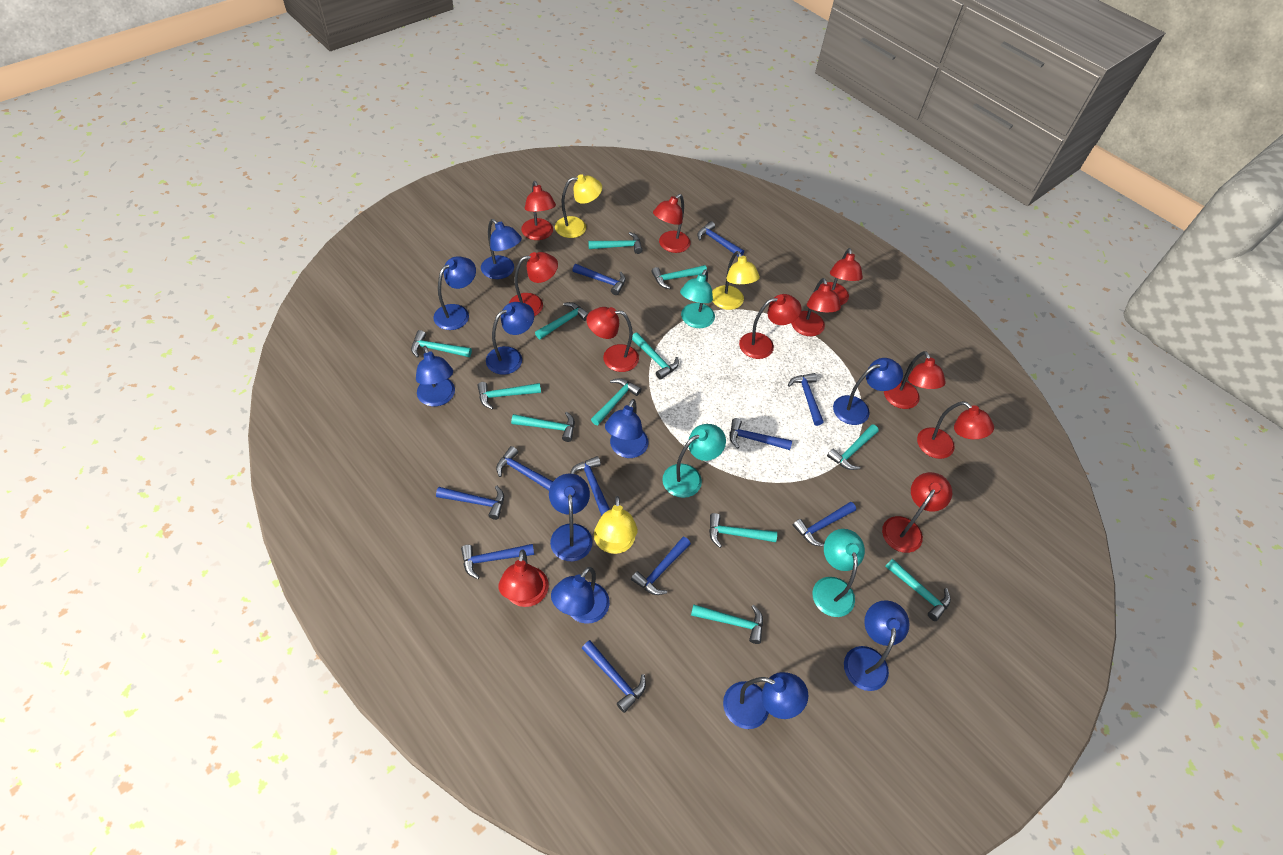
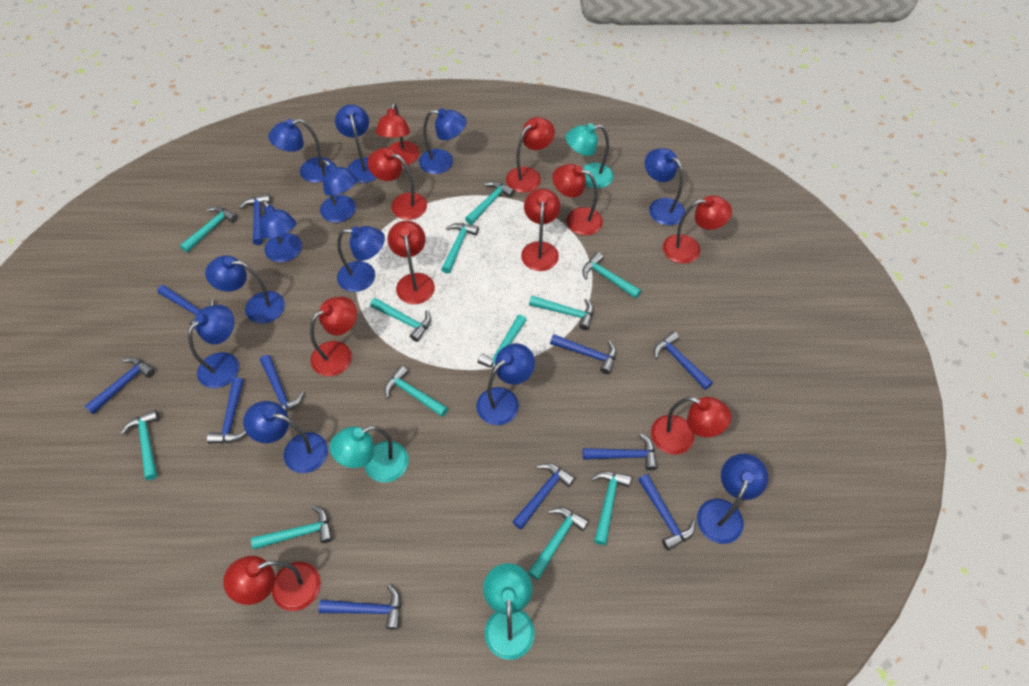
blue lamp: 10 -> 12
red lamp: 11 -> 10
yellow lamp: 3 -> 0

